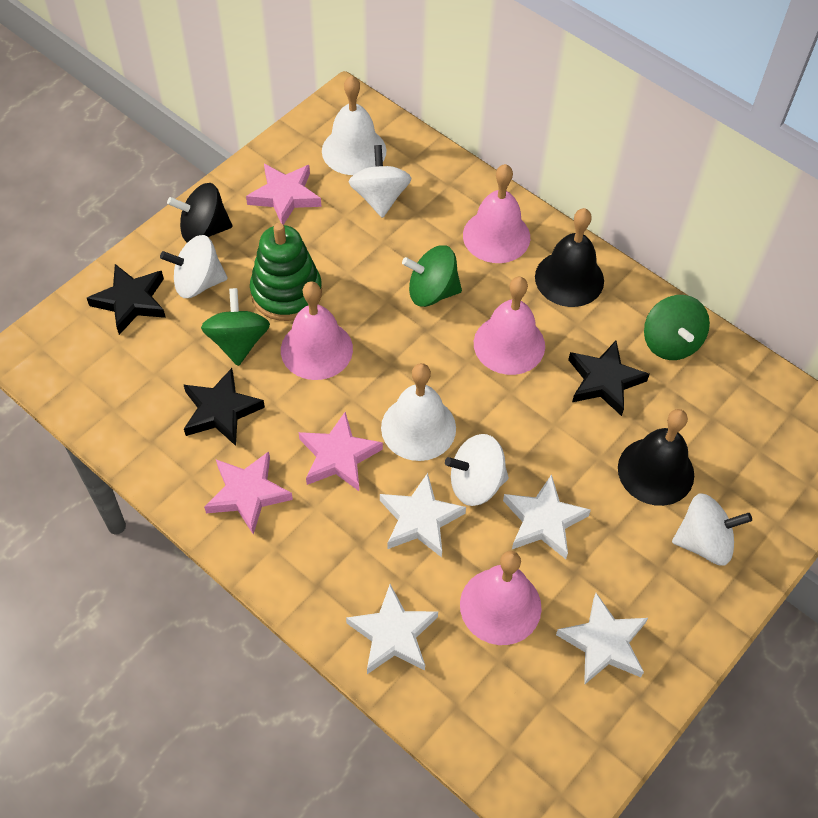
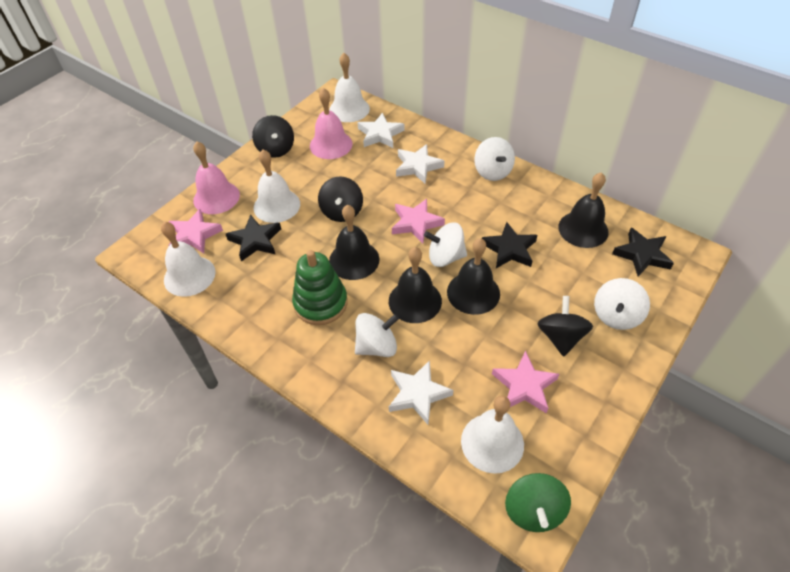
black bell: 2 -> 4
black spinning top: 1 -> 3
green spinning top: 3 -> 1
pink bell: 4 -> 2
white bell: 2 -> 4
white star: 4 -> 3

